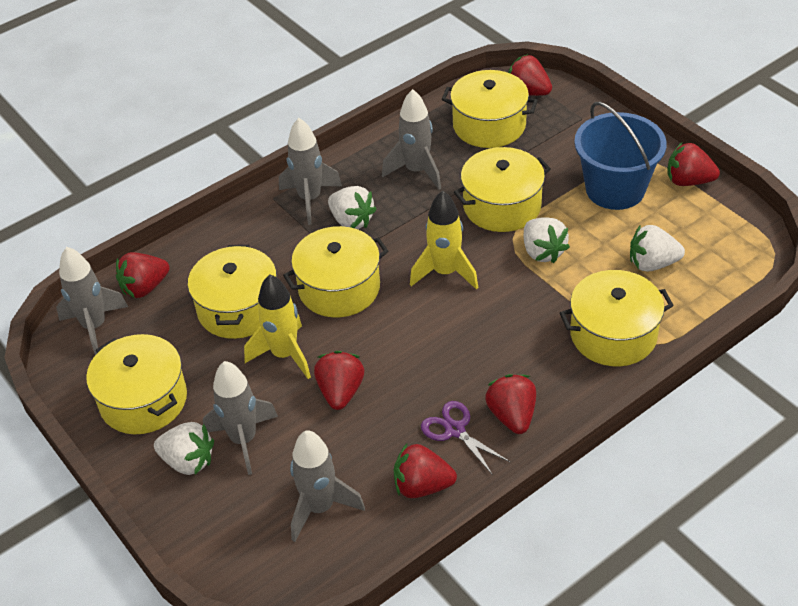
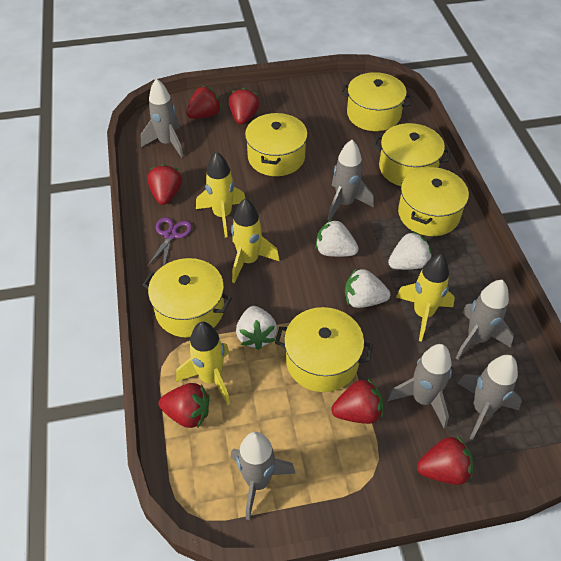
blue bucket: 1 -> 0
grey rocket: 5 -> 6
yellow rocket: 2 -> 4

